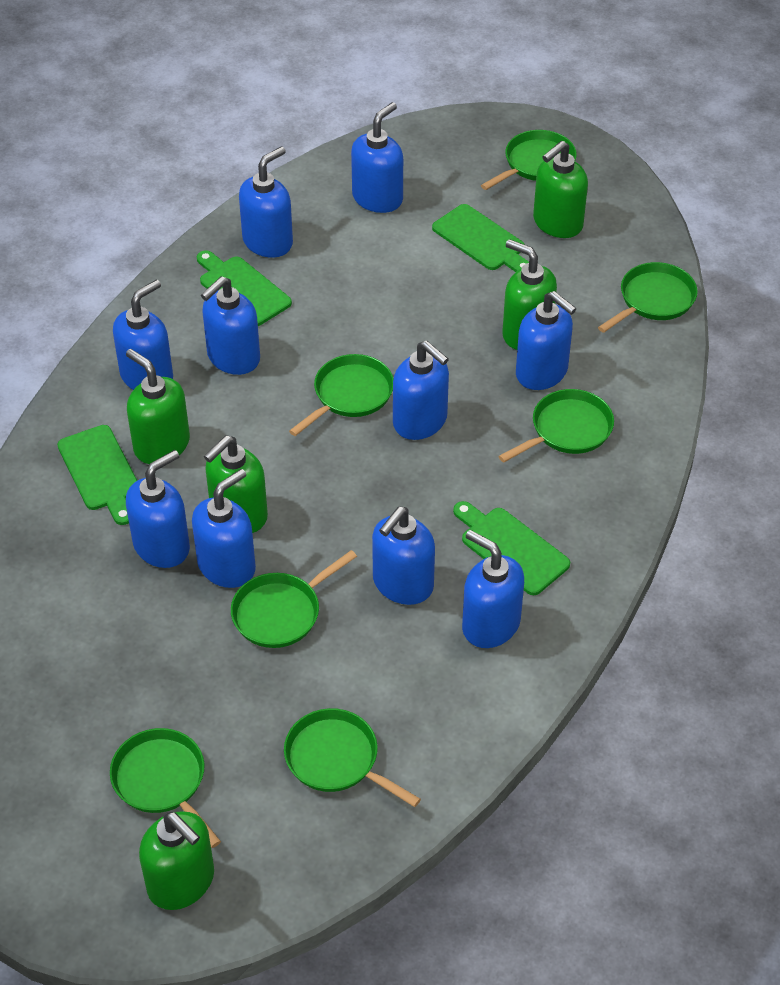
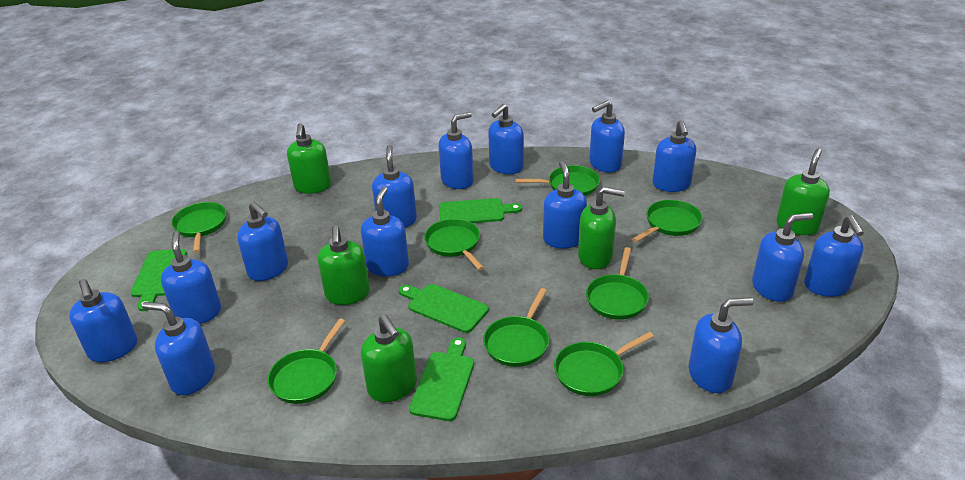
blue soap dispenser: 10 -> 14
green pan: 7 -> 8

